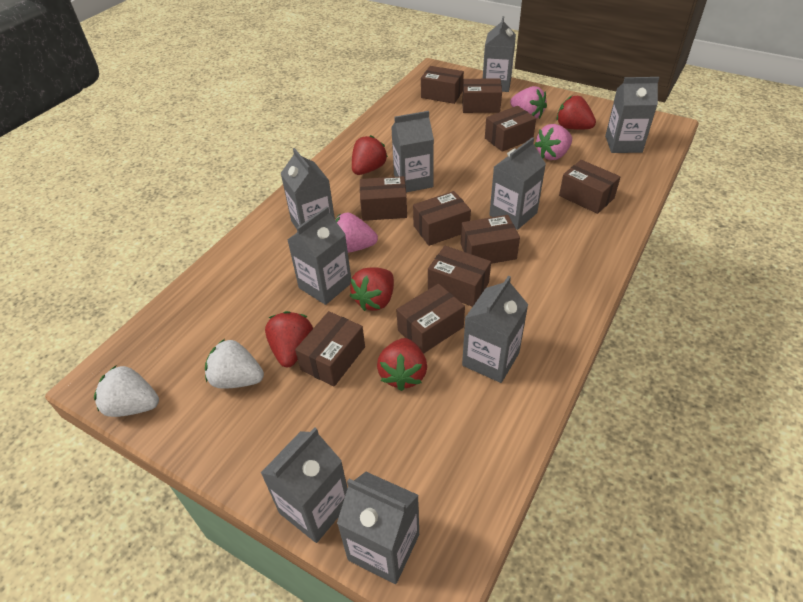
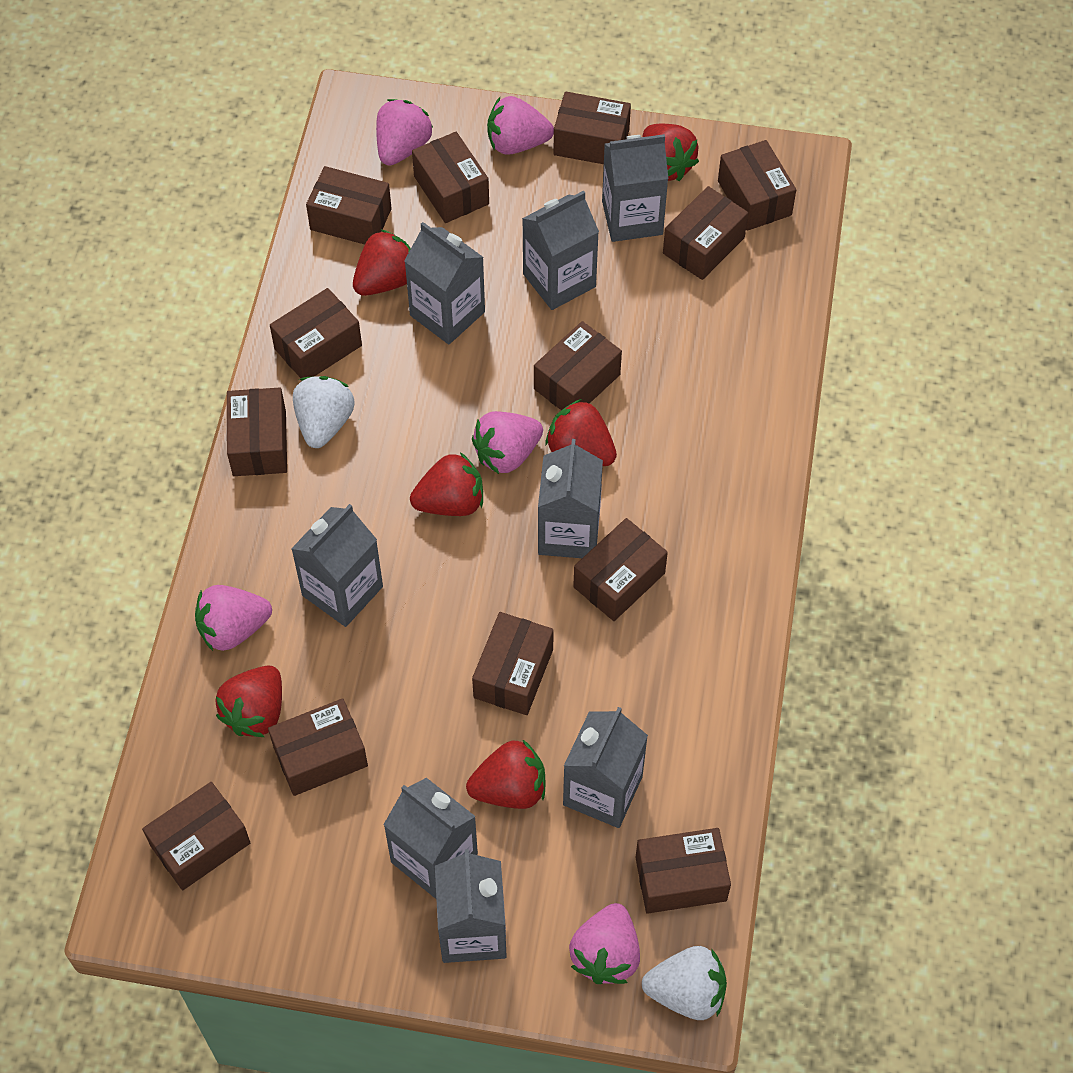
brown box: 10 -> 13
grey carton: 9 -> 8
pink strawberry: 3 -> 5
red strawberry: 5 -> 6

